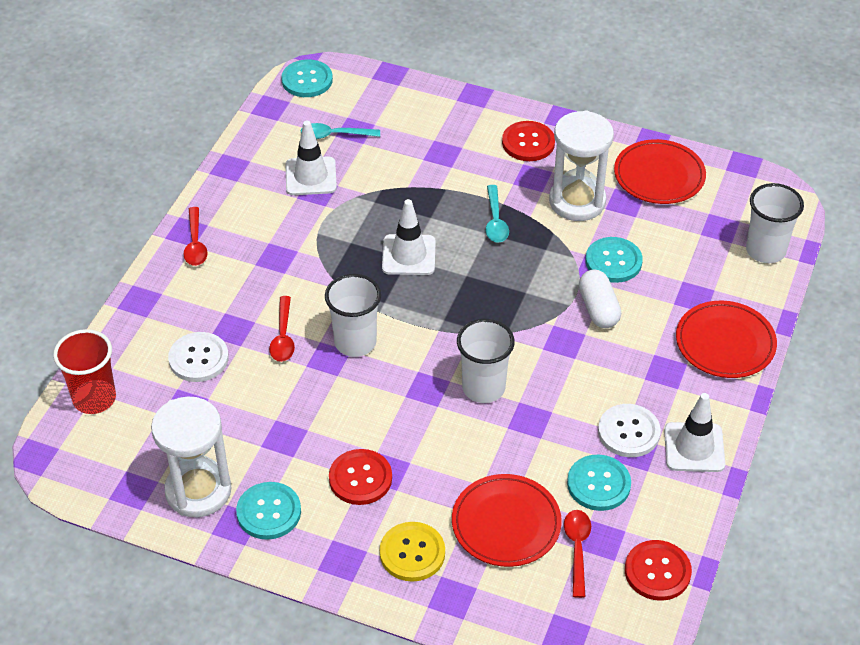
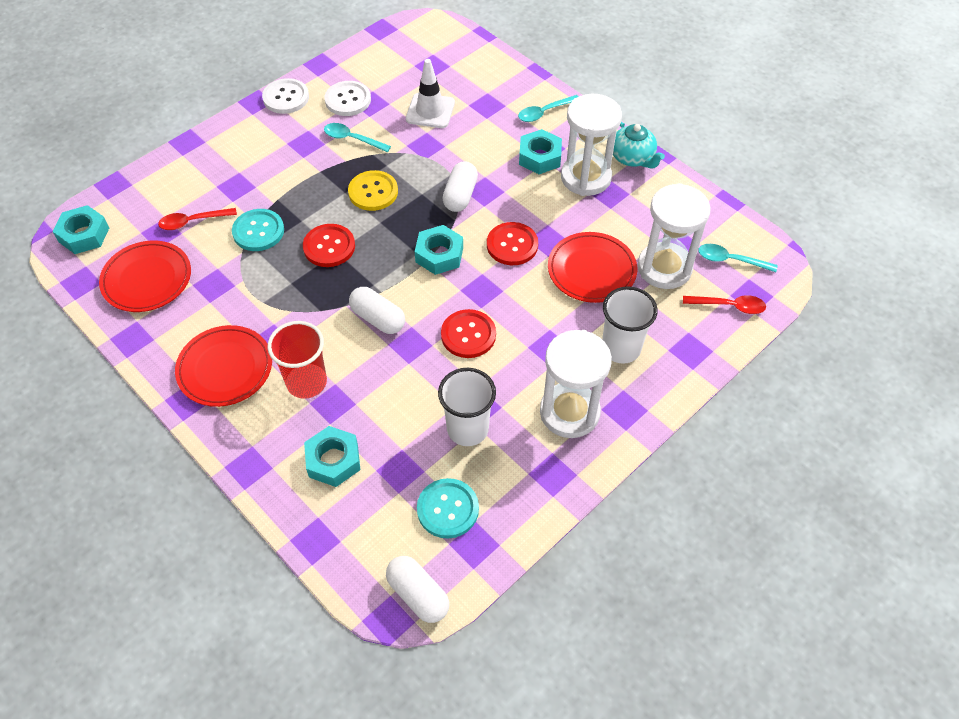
red spoon: 3 -> 2
turquoise button: 4 -> 2
turquoise nut: 0 -> 4
turquoise spoon: 2 -> 3
turquoise teapot: 0 -> 1
white capsule: 1 -> 3
white cup: 3 -> 2
white hourglass: 2 -> 3
white traffic cone: 3 -> 1

